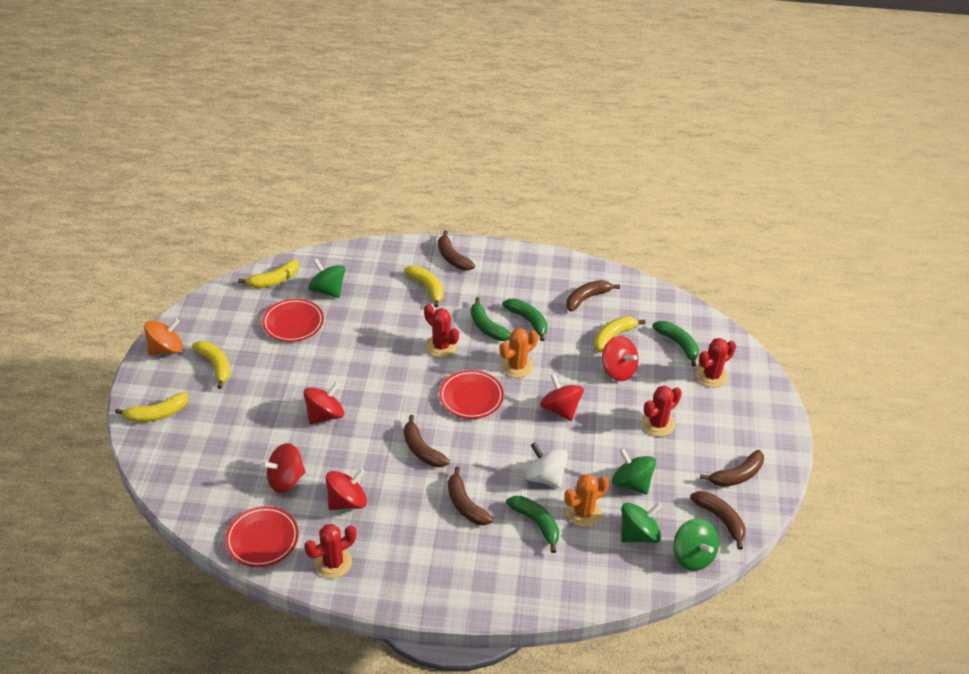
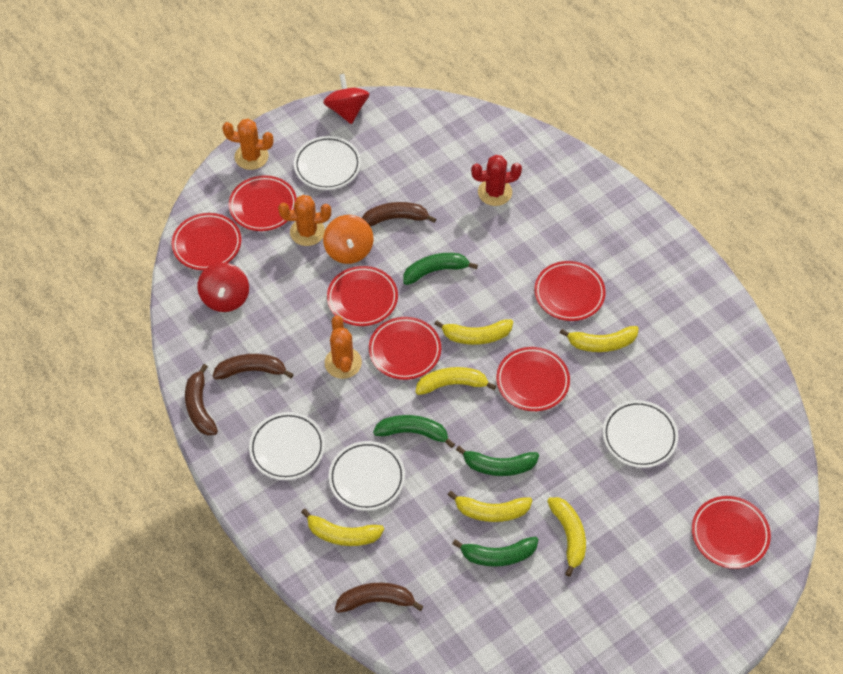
brown banana: 6 -> 4
green spinning top: 4 -> 0
orange cactus: 2 -> 3
red cactus: 4 -> 1
red plate: 3 -> 7
red spinning top: 5 -> 2
white plate: 0 -> 4
white spinning top: 1 -> 0
yellow banana: 5 -> 6

